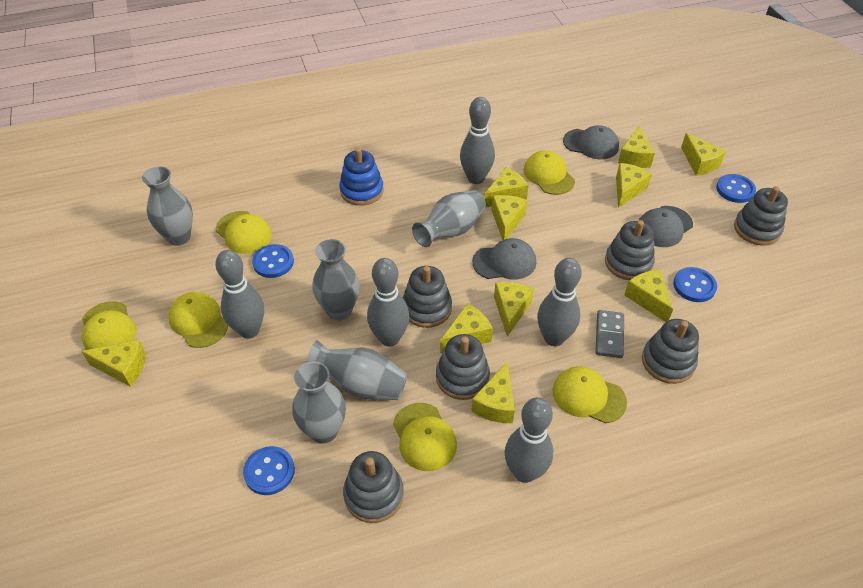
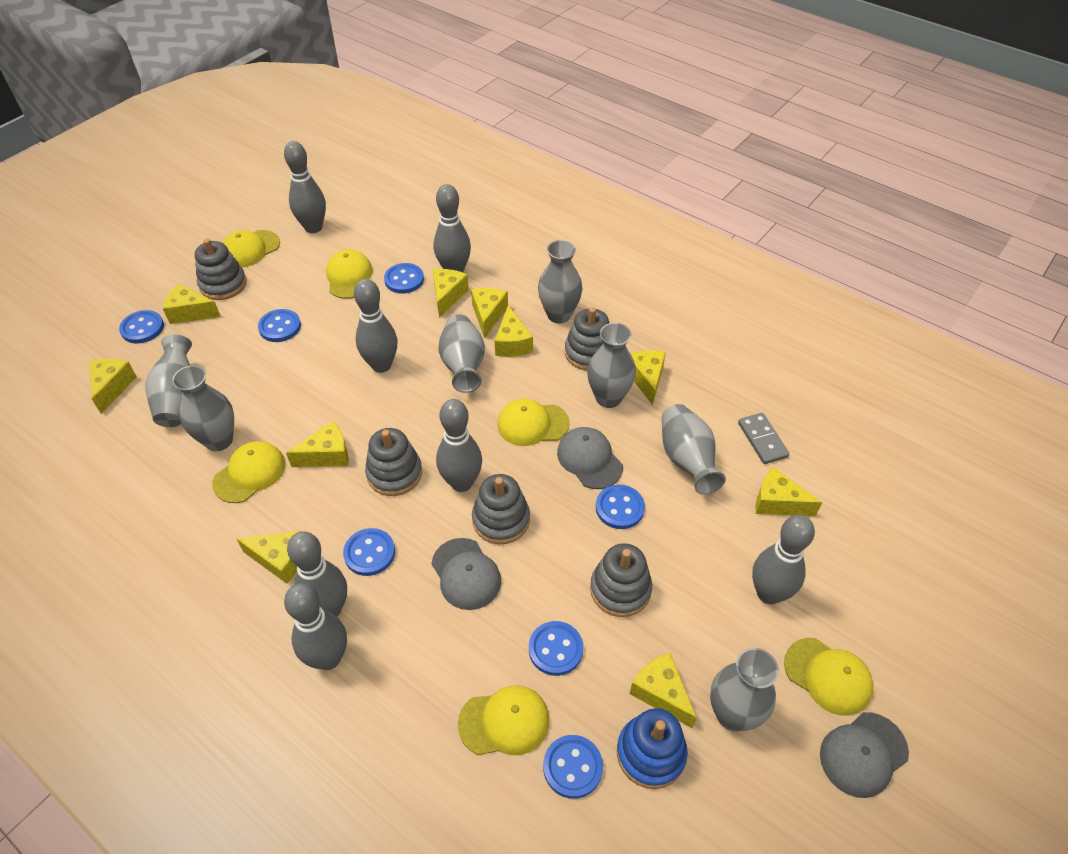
blue button: 4 -> 7
grey bowling pin: 5 -> 7
grey stacking toy: 6 -> 5
grey vase: 5 -> 7

